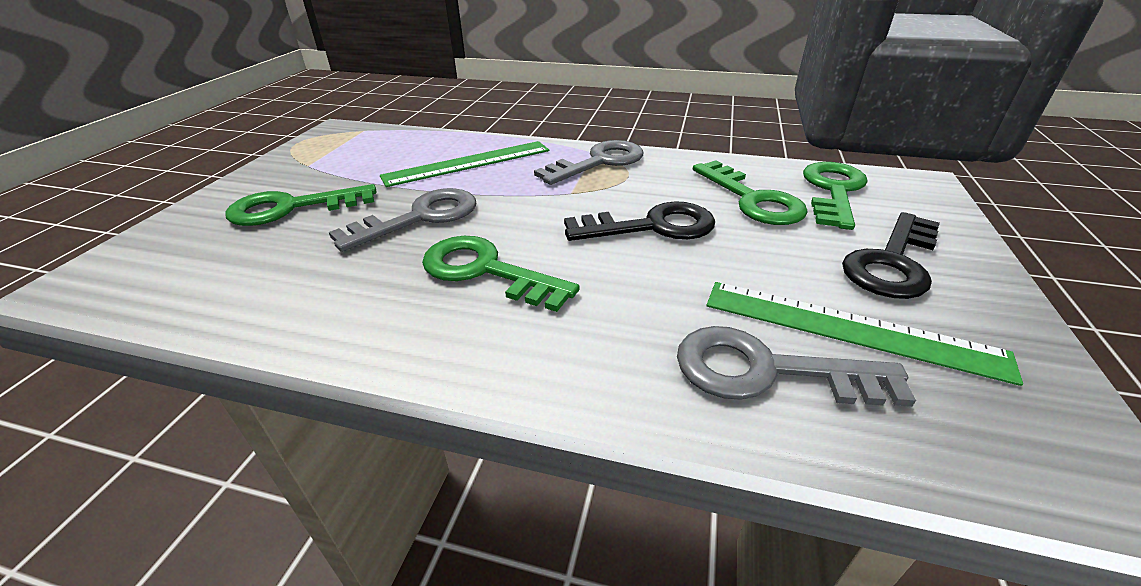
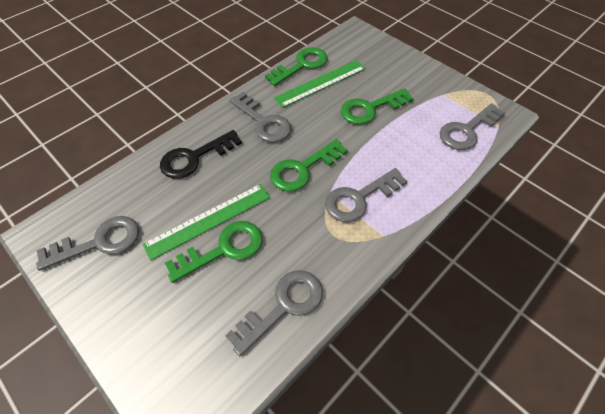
black key: 2 -> 1
grey key: 3 -> 5

